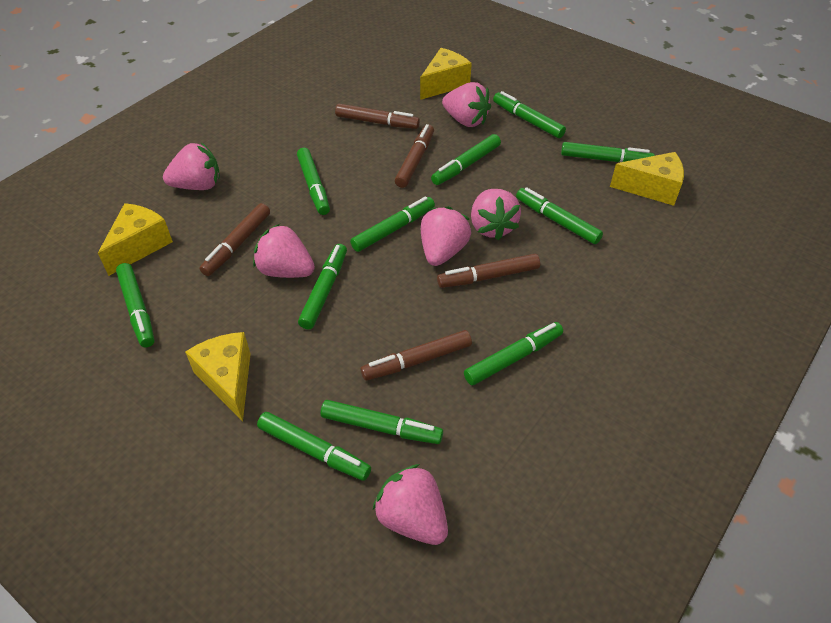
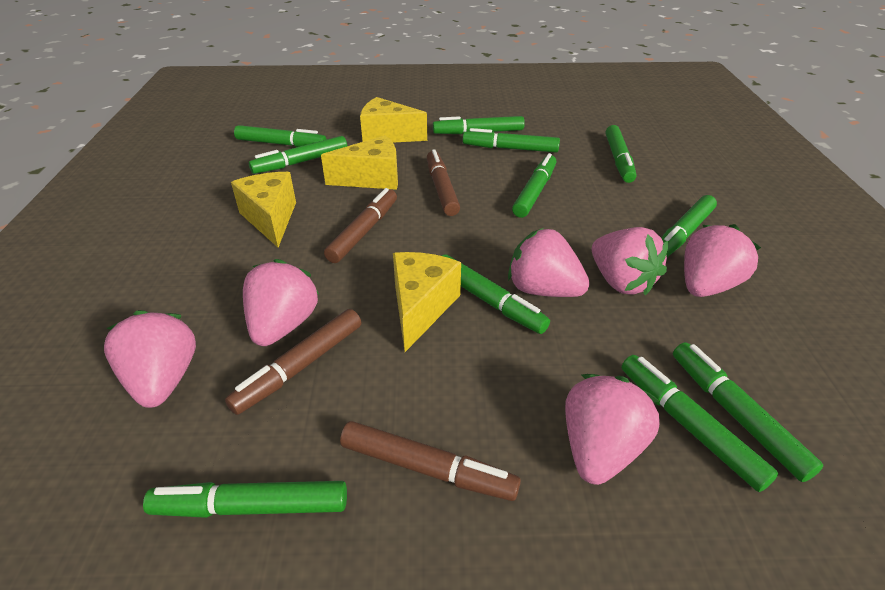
brown marker: 5 -> 4

